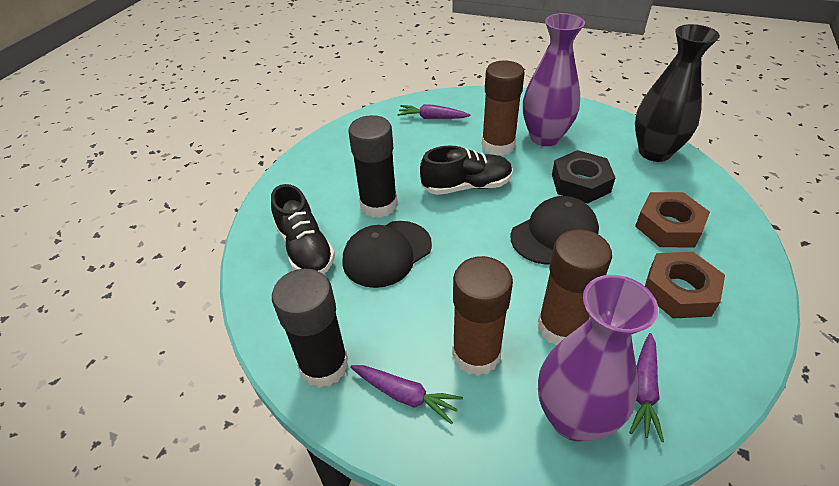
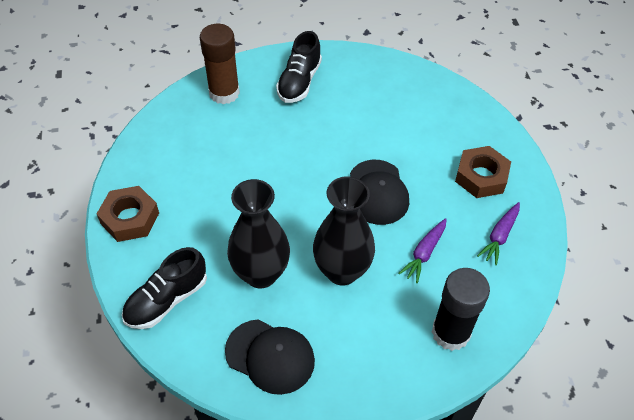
black glue stick: 2 -> 1
black nut: 1 -> 0
black vase: 1 -> 2
brown glue stick: 3 -> 1
purple carrot: 3 -> 2
purple vase: 2 -> 0

